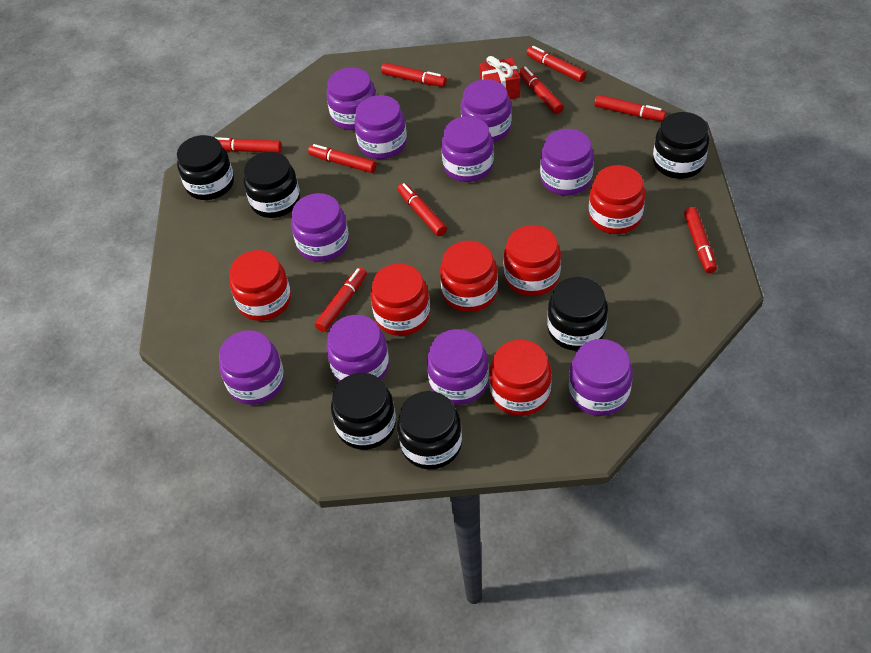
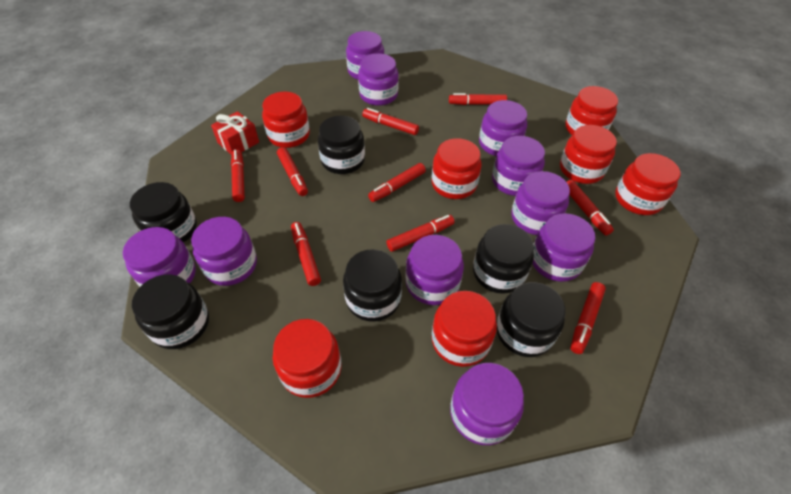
red jar: 6 -> 7

